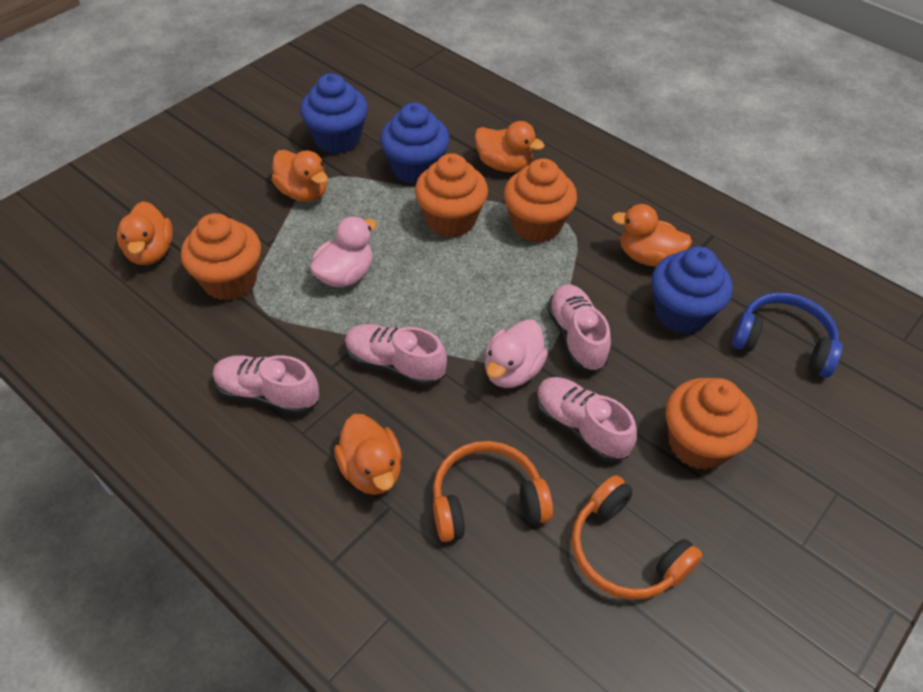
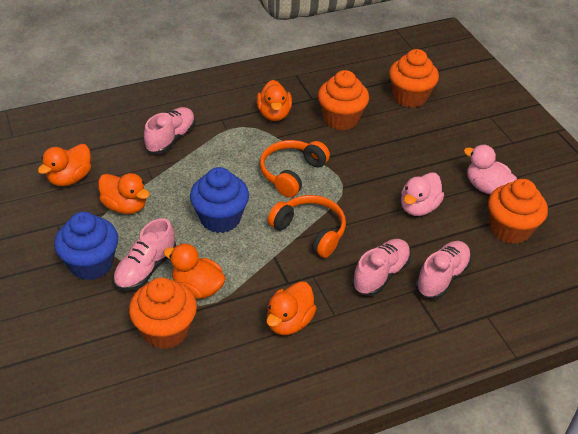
blue cupcake: 3 -> 2
blue headphones: 1 -> 0

